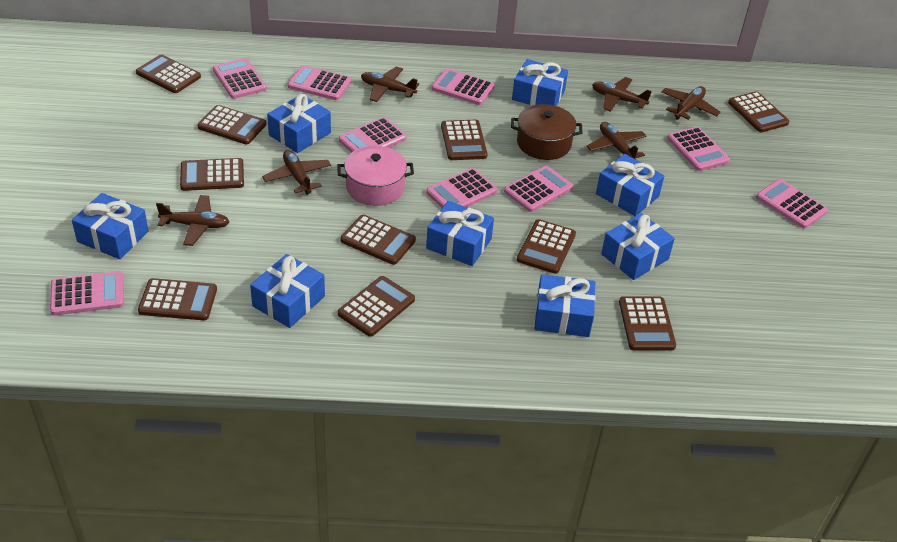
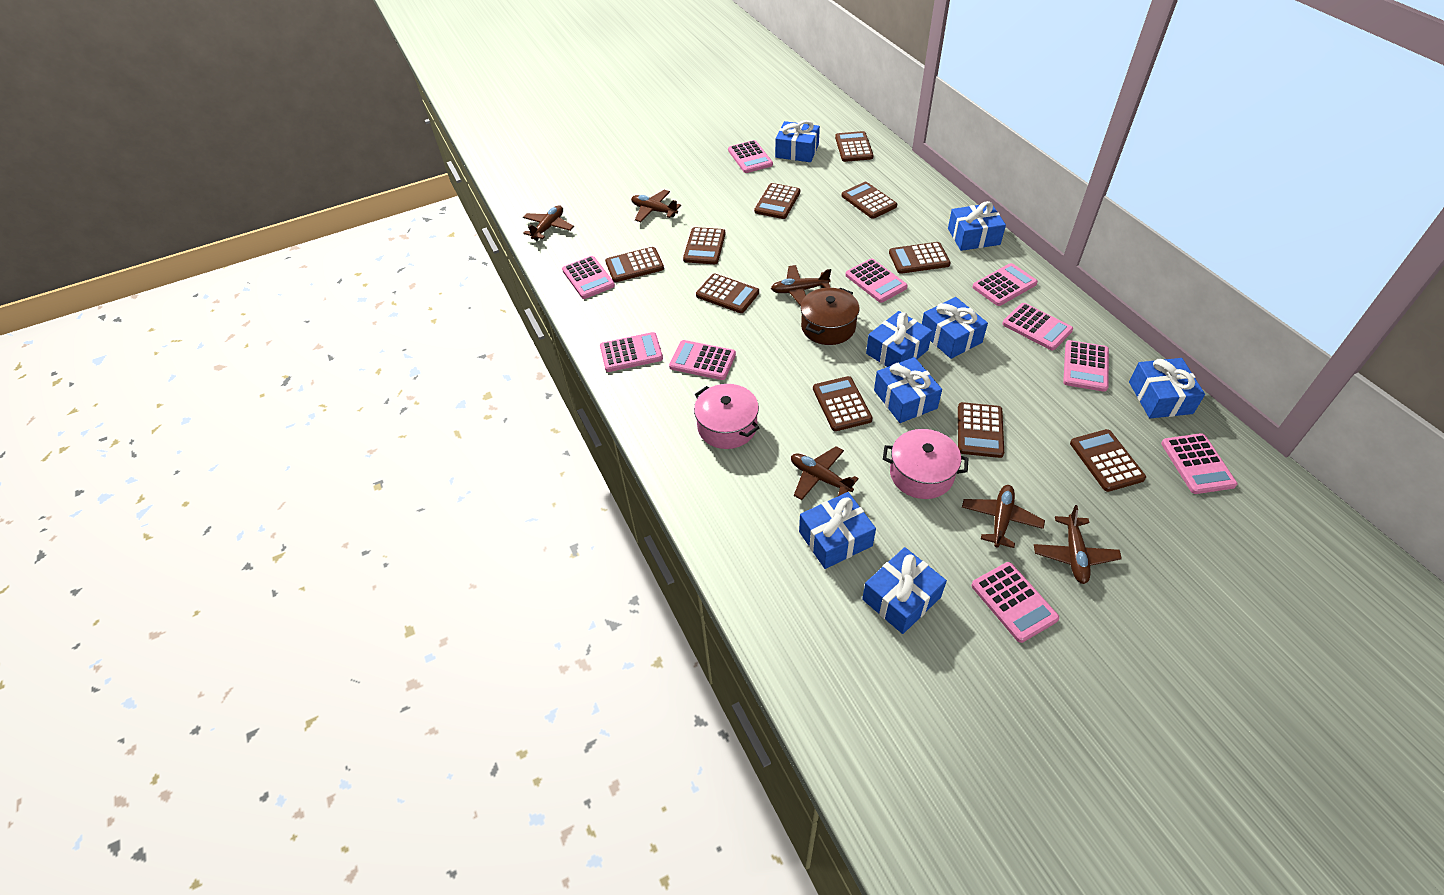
pink calculator: 9 -> 10
pink pot: 1 -> 2

